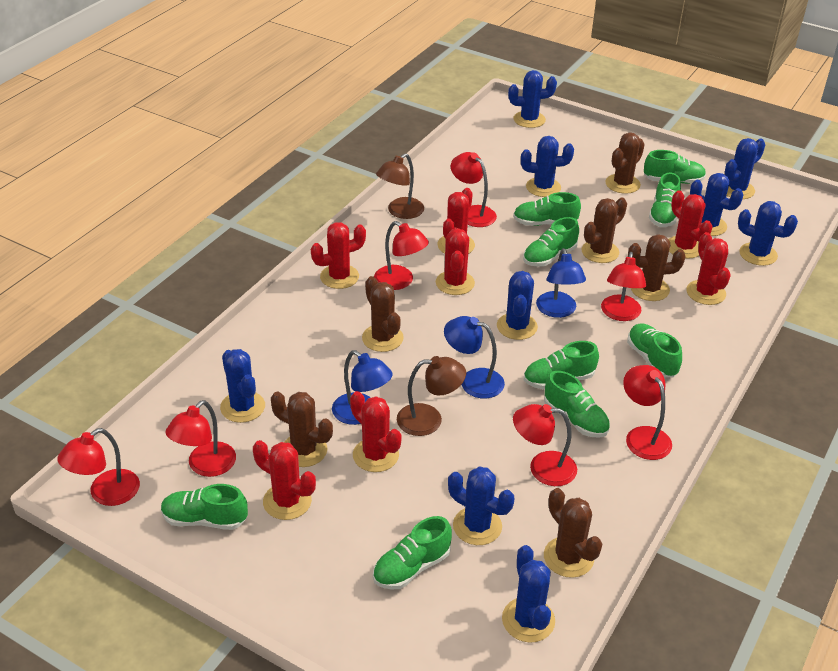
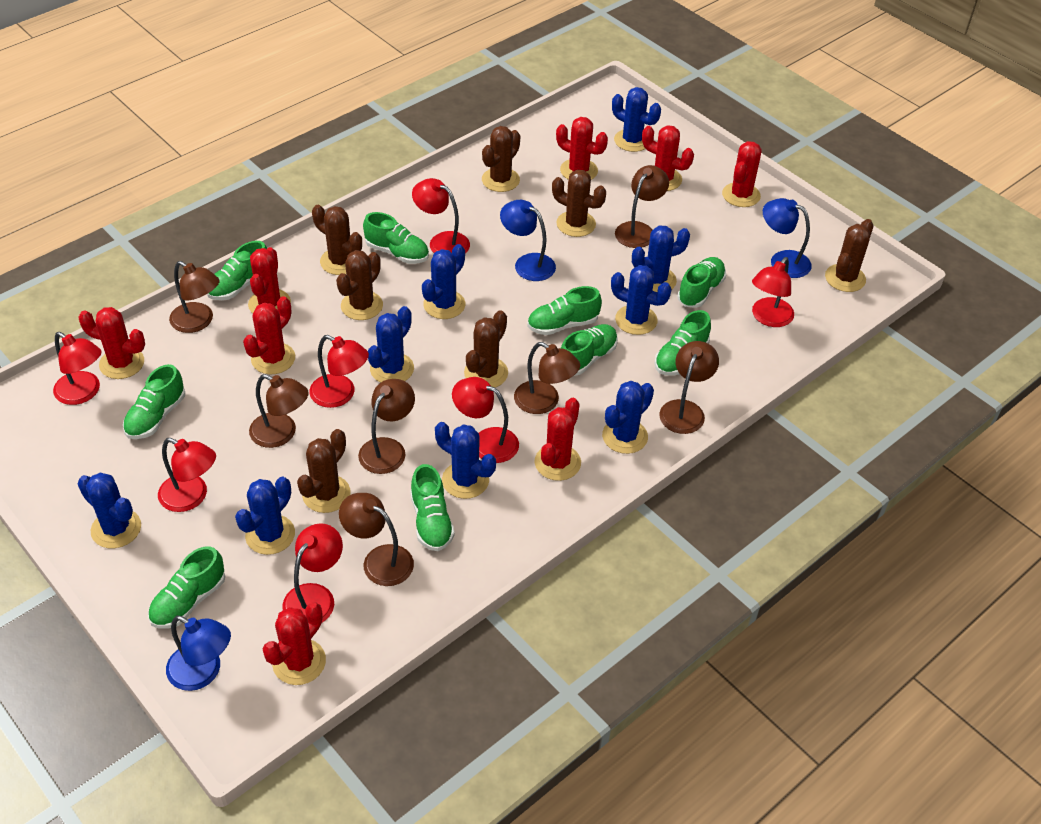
brown cactus: 6 -> 7
brown lamp: 2 -> 7
red cactus: 7 -> 8

